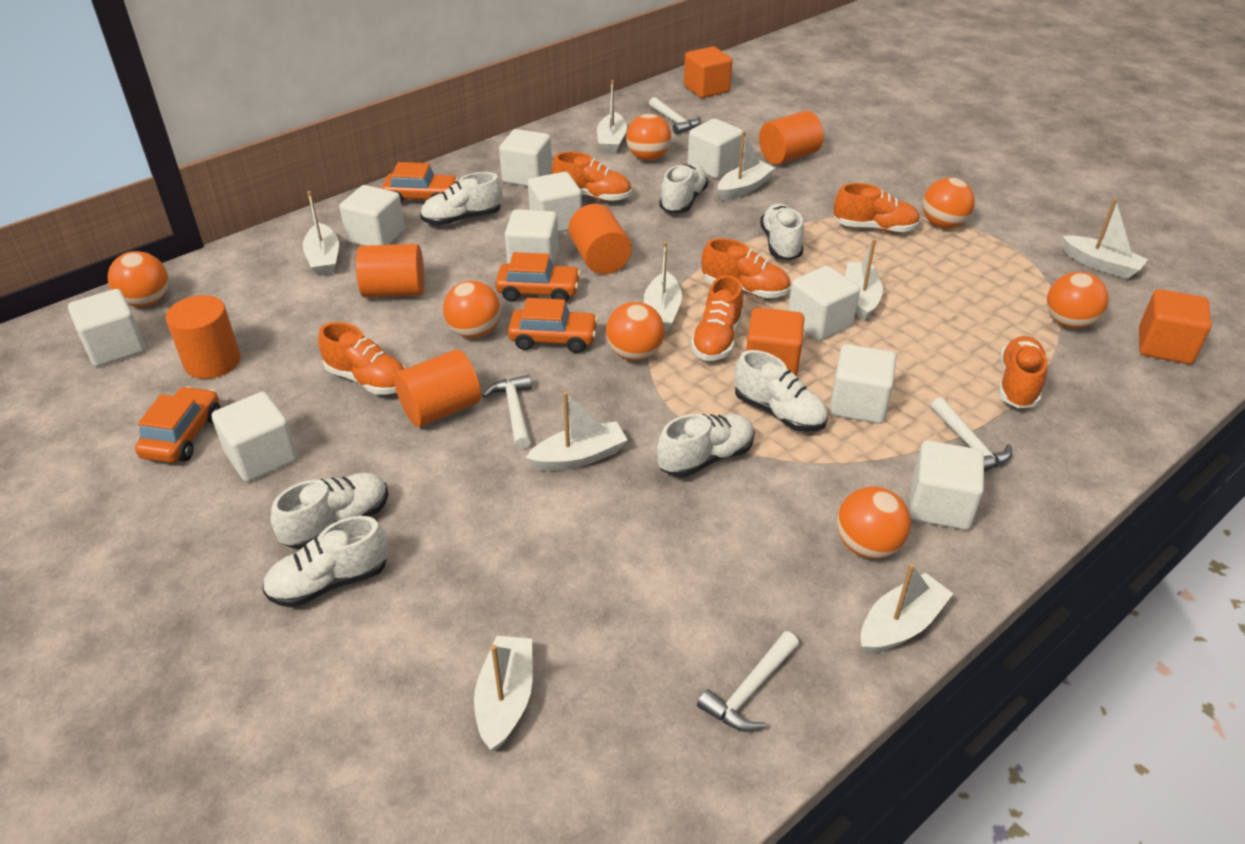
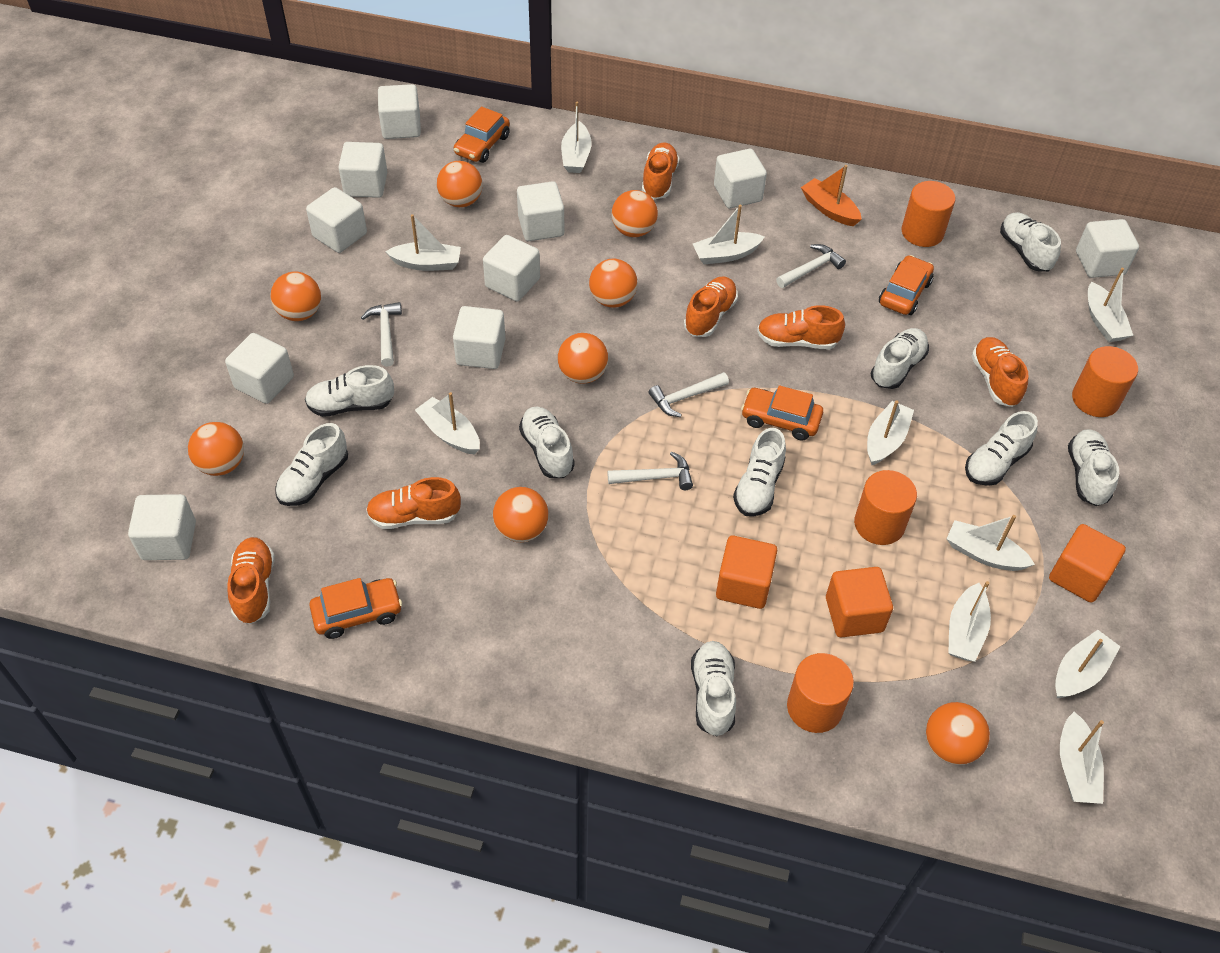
orange ball: 7 -> 8
orange boat: 0 -> 1
orange cylinder: 5 -> 4
white boat: 9 -> 10
white shoe: 7 -> 9

